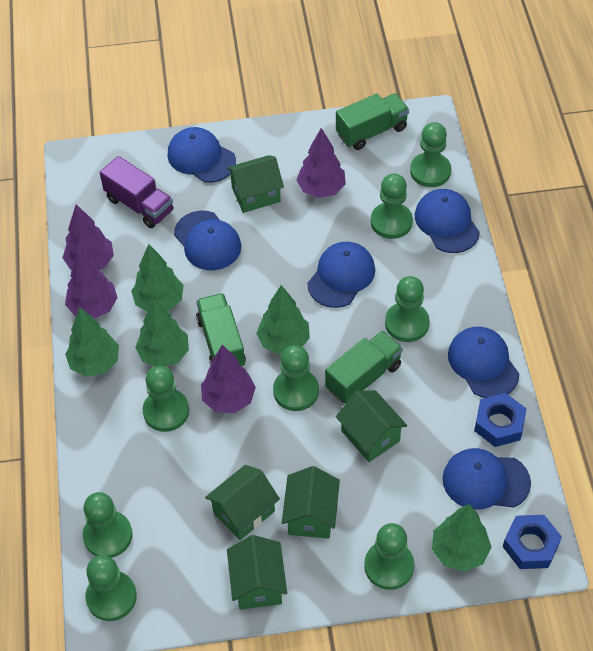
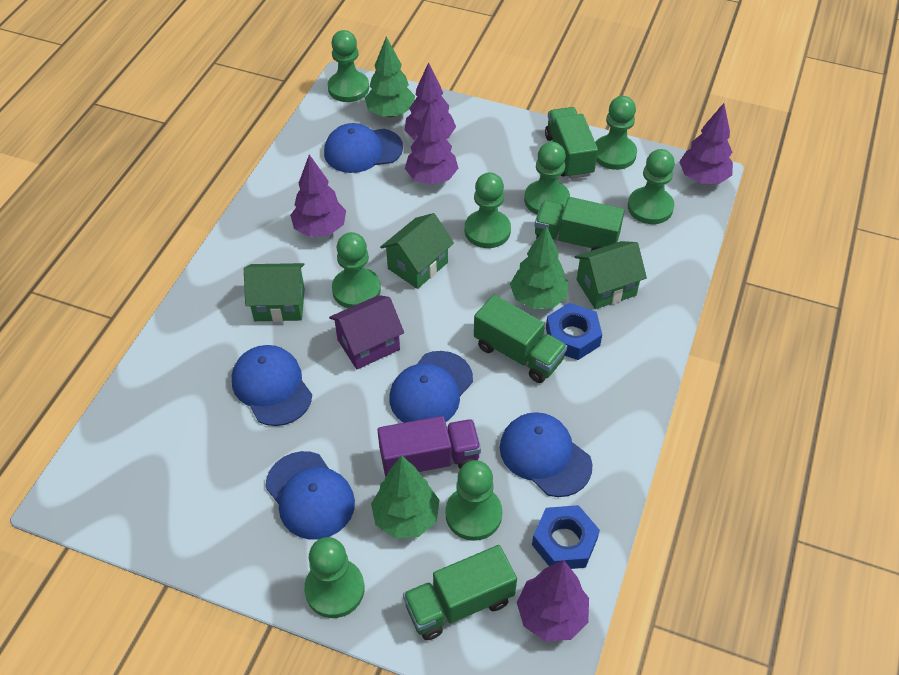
blue cap: 6 -> 5
green house: 5 -> 3
green tree: 5 -> 3
green truck: 3 -> 4
purple house: 0 -> 1
purple tree: 4 -> 5

